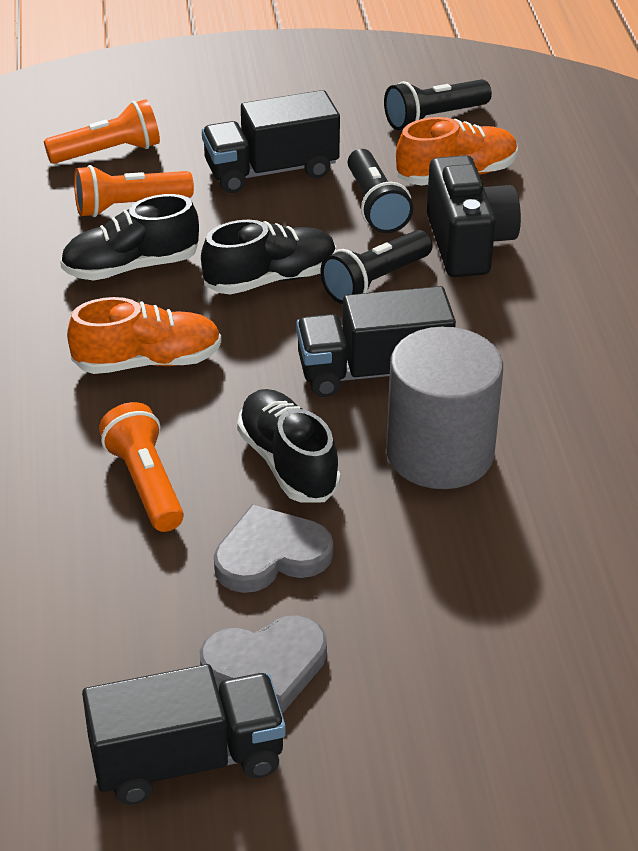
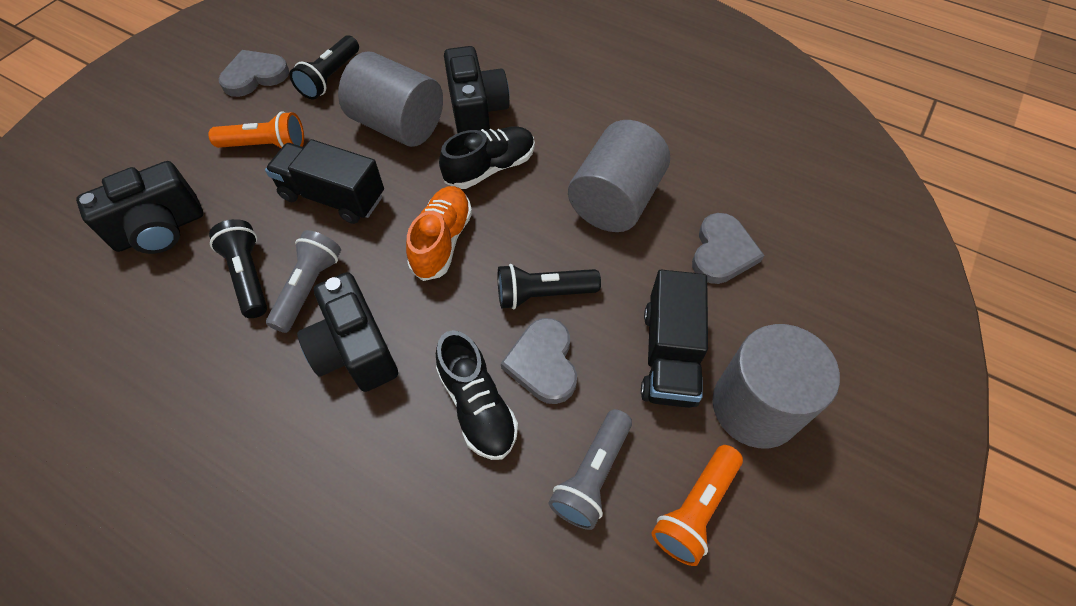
black camera: 1 -> 3
black shoe: 3 -> 2
black truck: 3 -> 2
grey cylinder: 1 -> 3
grey flashlight: 0 -> 2
grey heart: 2 -> 3
orange flashlight: 3 -> 2
orange shoe: 2 -> 1

